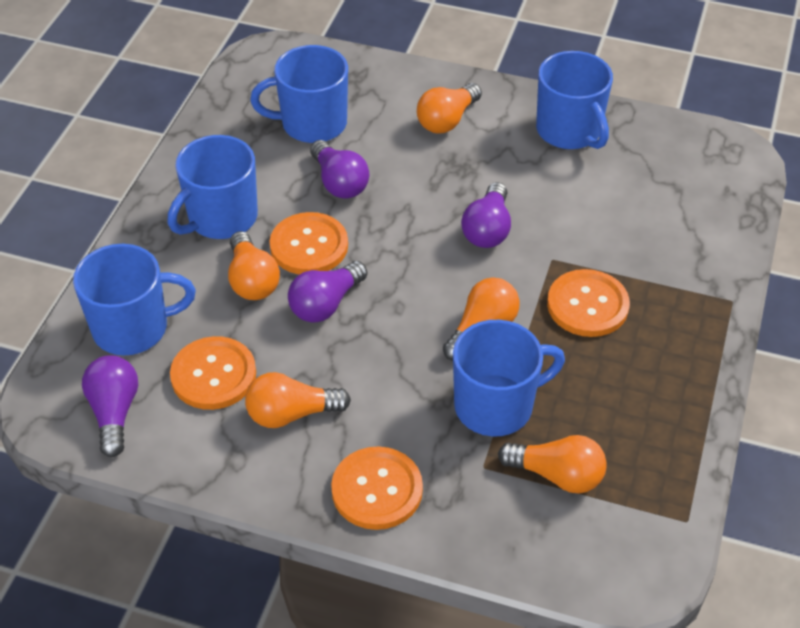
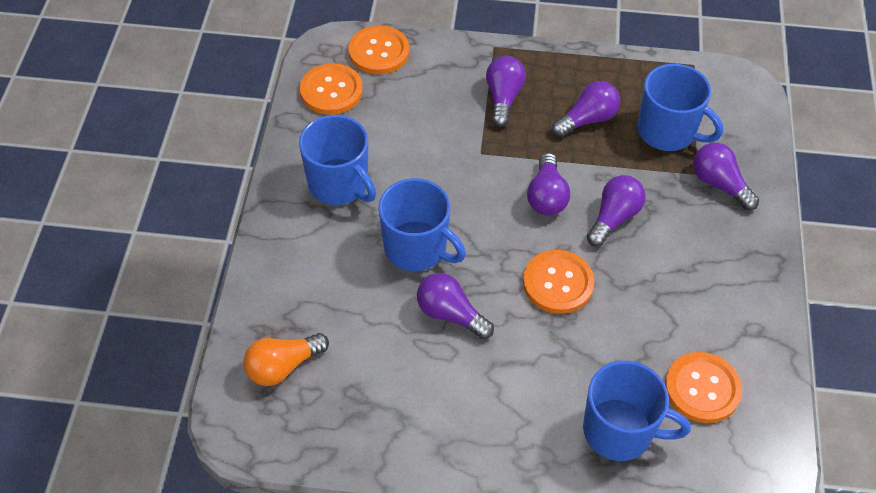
blue mug: 5 -> 4
orange light bulb: 5 -> 1
purple light bulb: 4 -> 6

